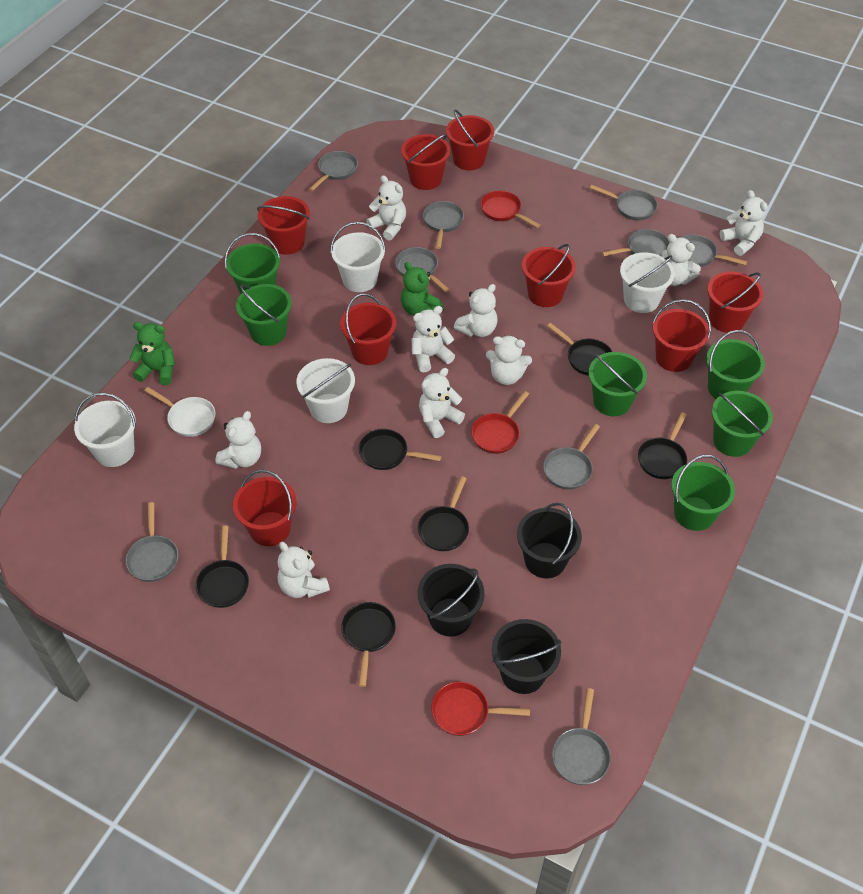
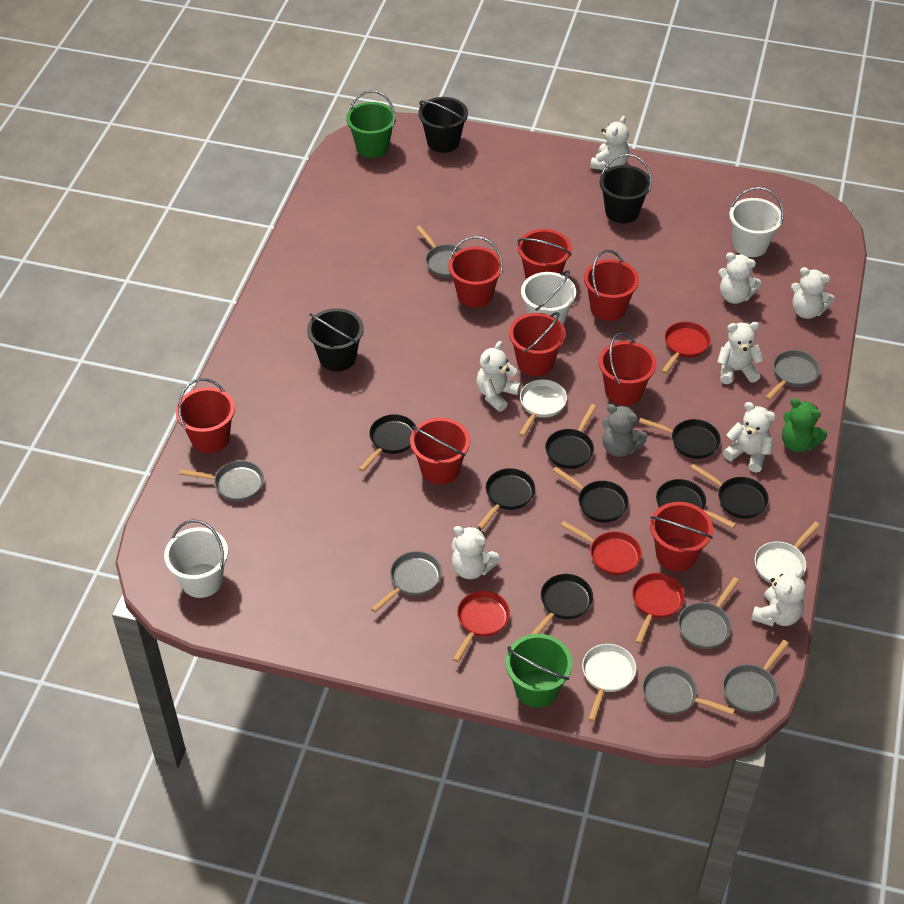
black pan: 6 -> 8
green bucket: 6 -> 2
green teddy bear: 2 -> 1
grey pan: 9 -> 7
grey teddy bear: 0 -> 1
red pan: 3 -> 4
white bucket: 4 -> 3
white pan: 1 -> 3
white teddy bear: 9 -> 8

